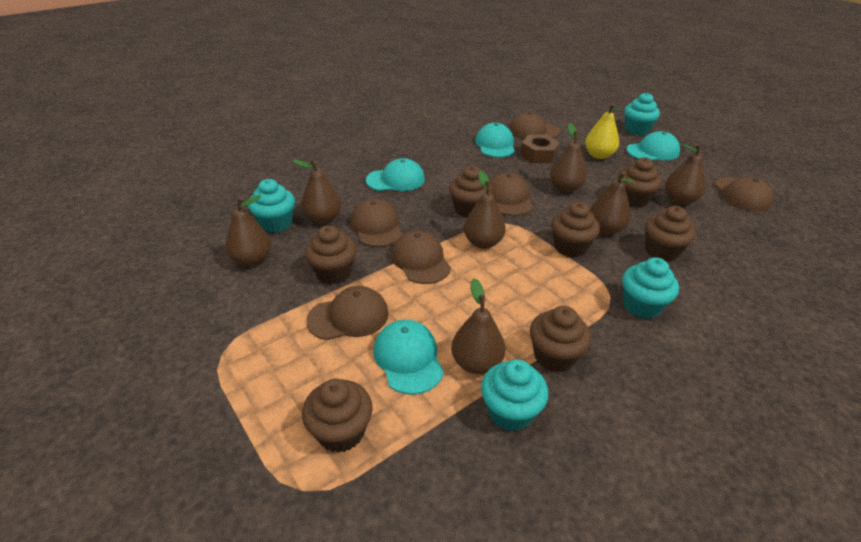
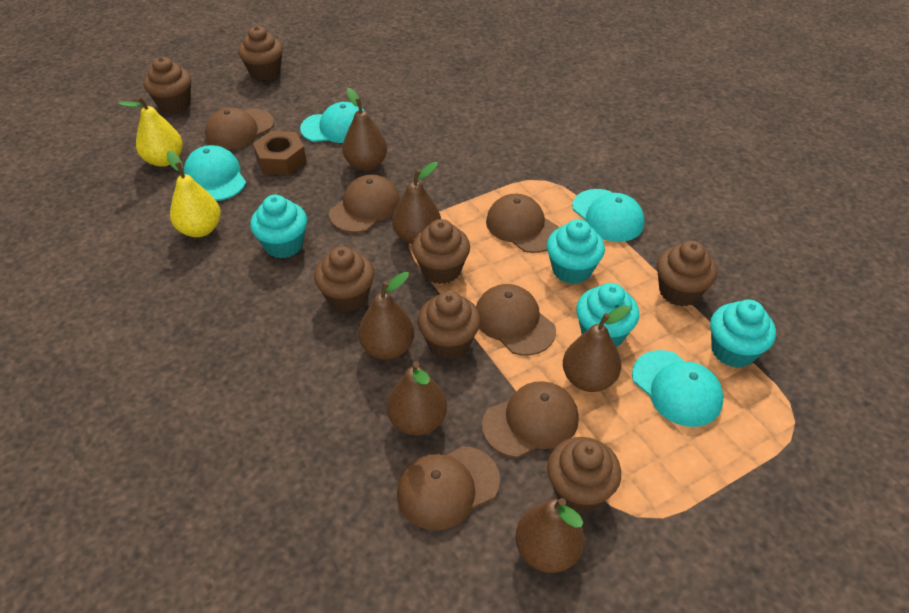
brown pear: 7 -> 6
yellow pear: 1 -> 2

